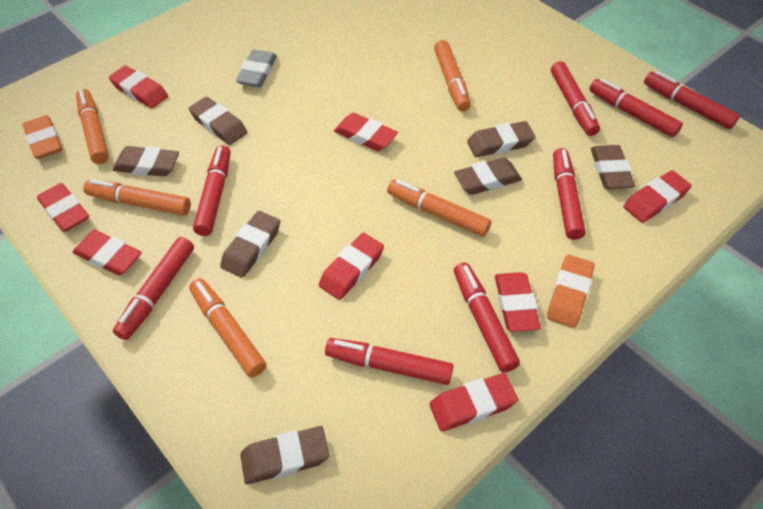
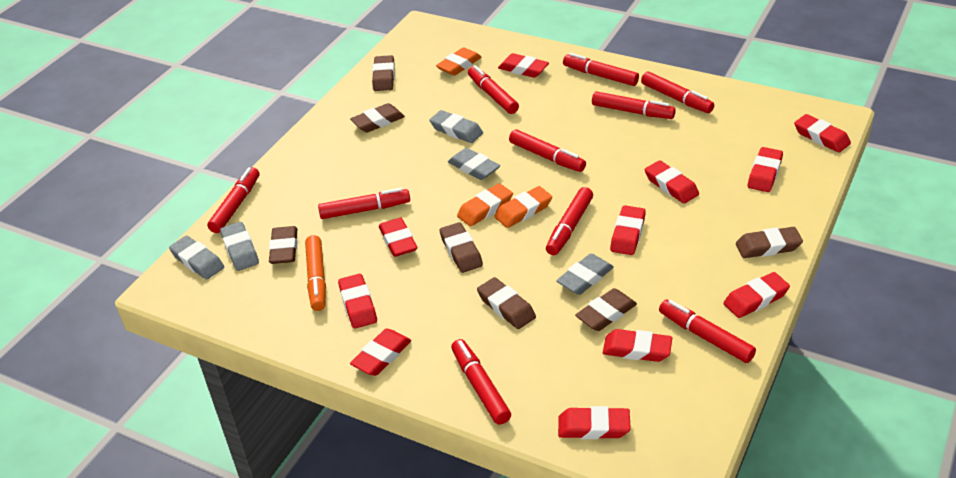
grey eraser: 1 -> 5
orange eraser: 2 -> 3
orange marker: 5 -> 1
red eraser: 8 -> 11
red marker: 8 -> 10

